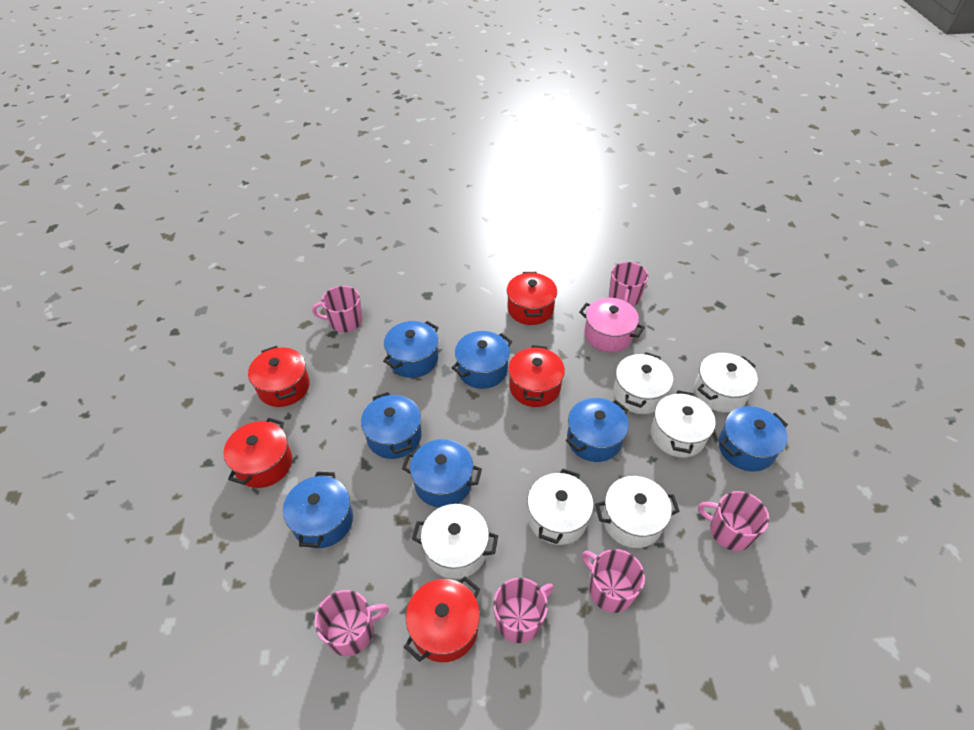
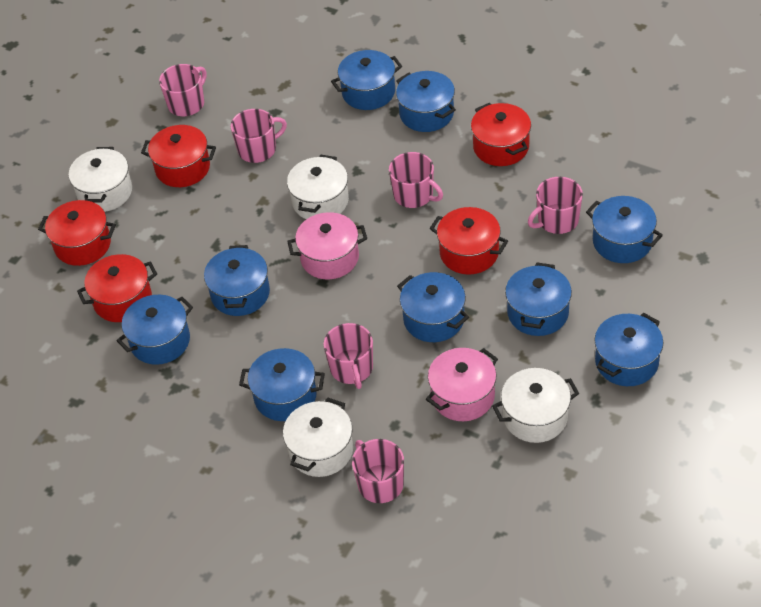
blue pot: 7 -> 9
pink pot: 1 -> 2
white pot: 6 -> 4

